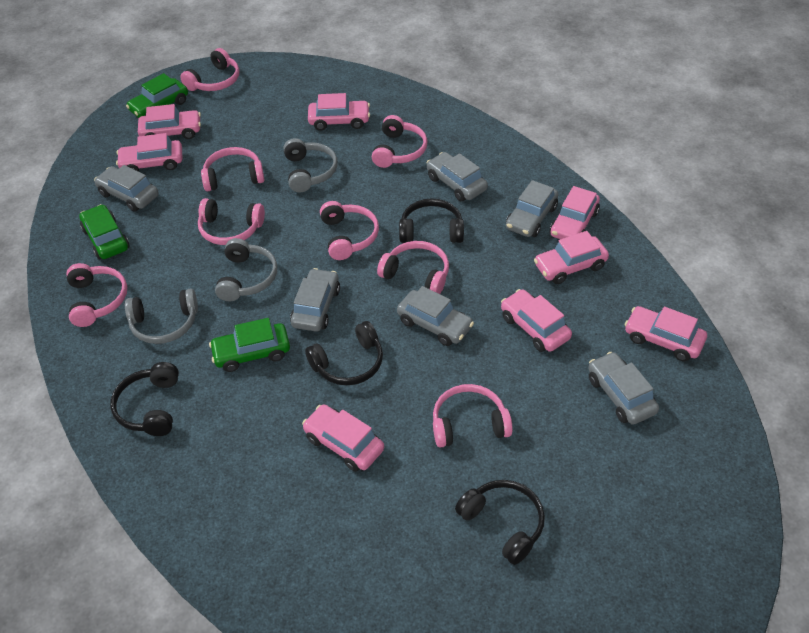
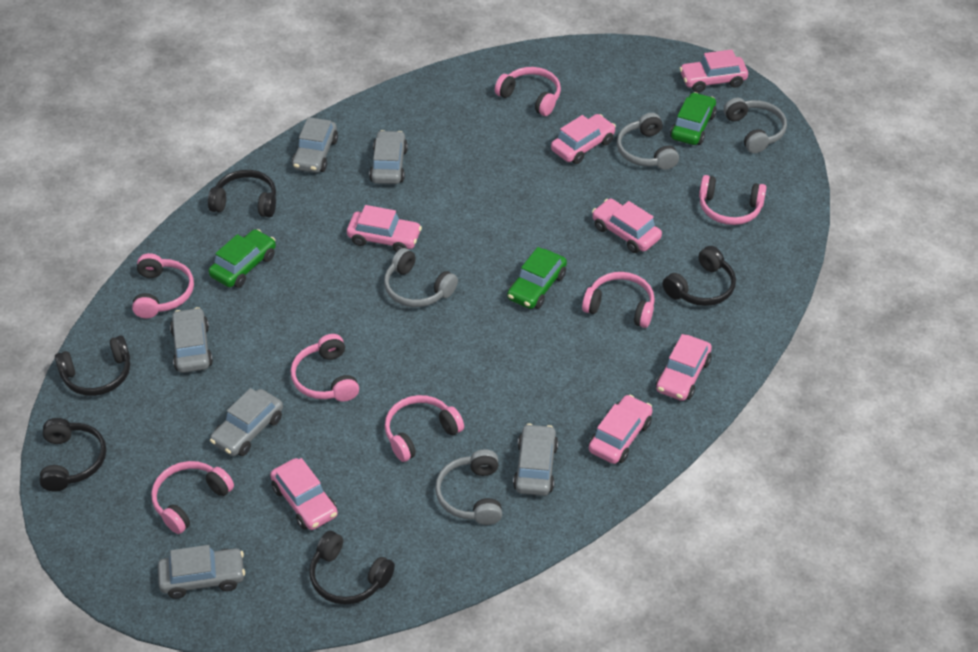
black headphones: 4 -> 5
grey headphones: 3 -> 4
pink car: 8 -> 7
pink headphones: 8 -> 7

